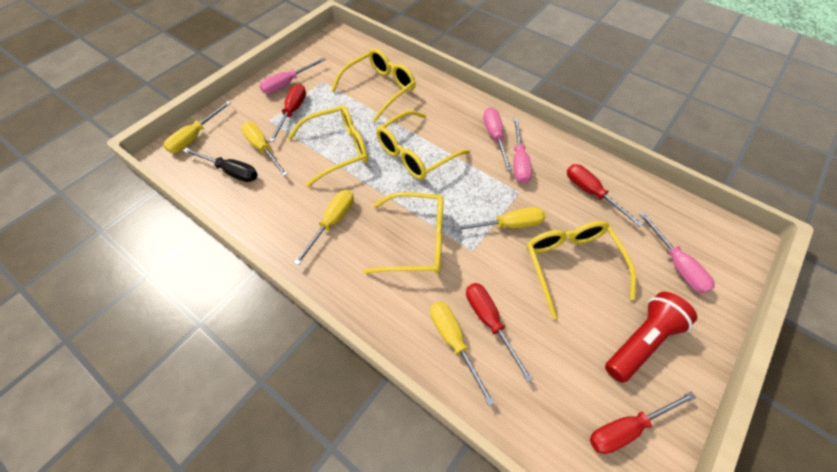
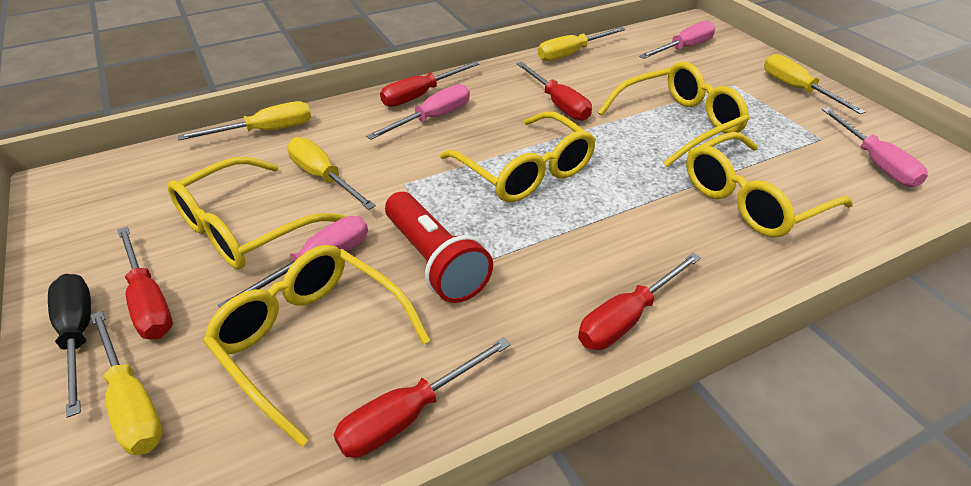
red screwdriver: 4 -> 5

